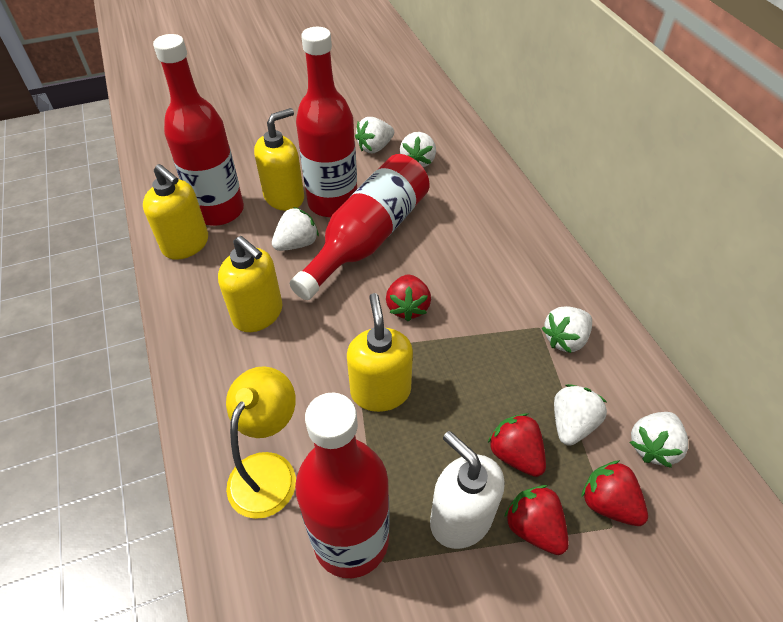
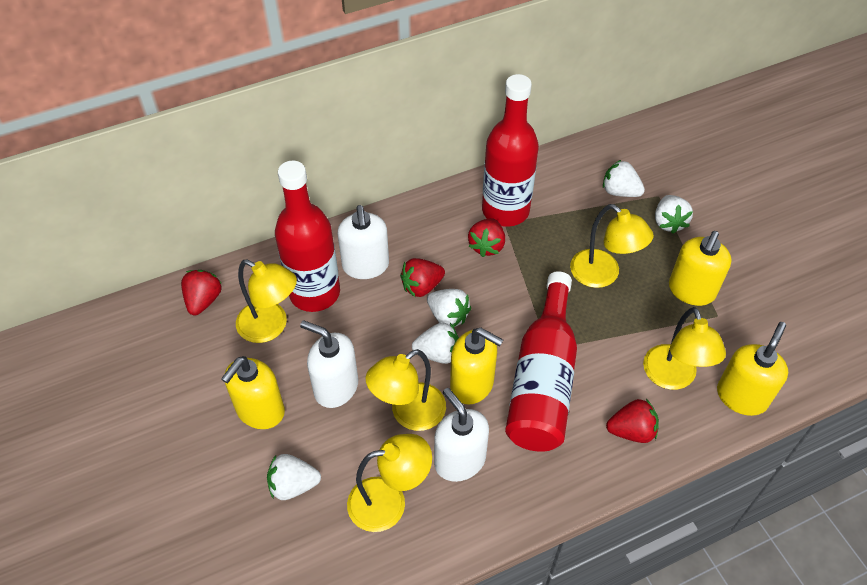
red bottle: 4 -> 3
white soap dispenser: 1 -> 3
white strawberry: 6 -> 5
yellow lamp: 1 -> 5

